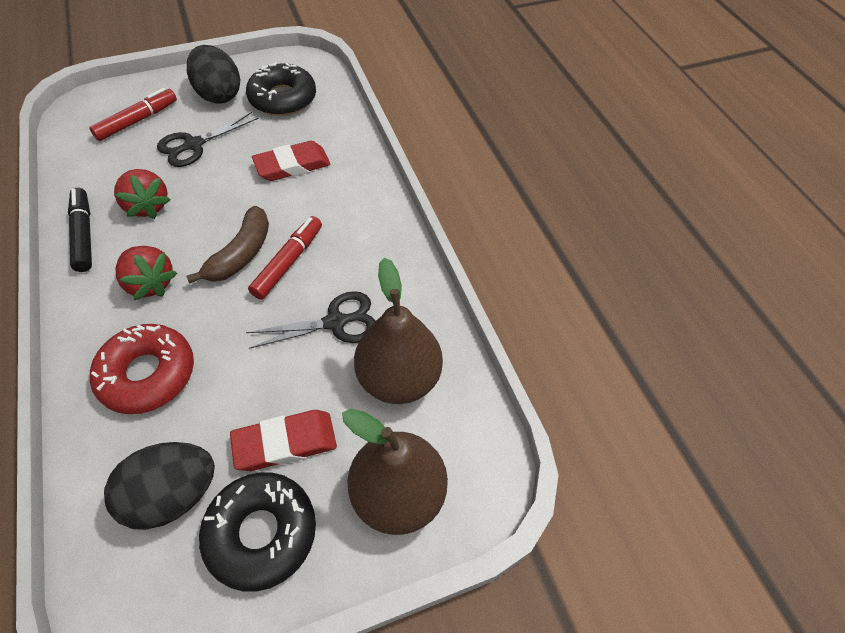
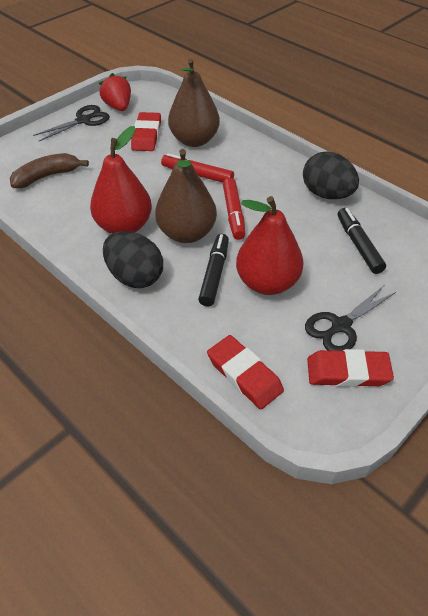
black donut: 2 -> 0
black marker: 1 -> 2
red donut: 1 -> 0
red eraser: 2 -> 3
red pear: 0 -> 2
red strawberry: 2 -> 1

